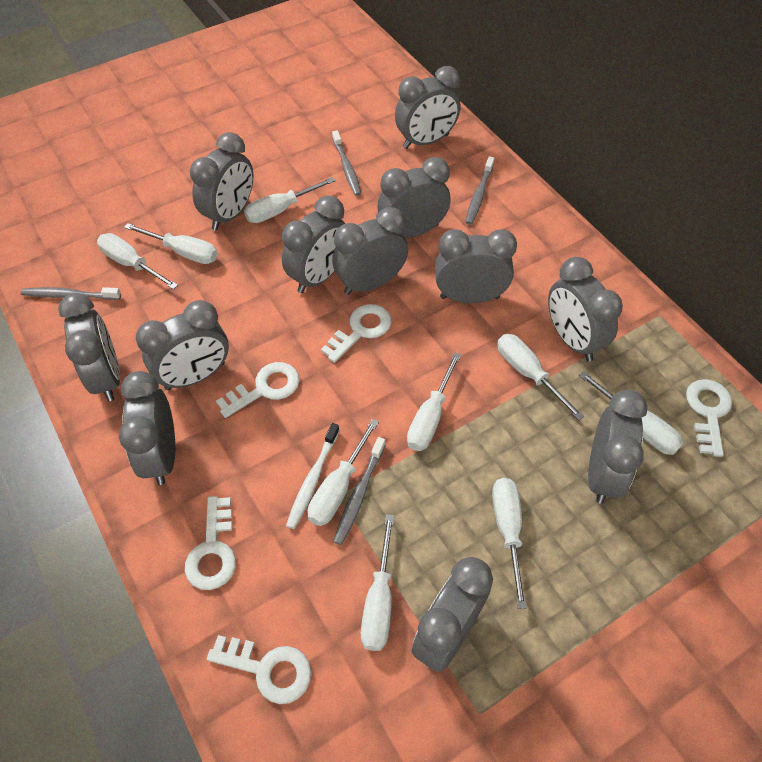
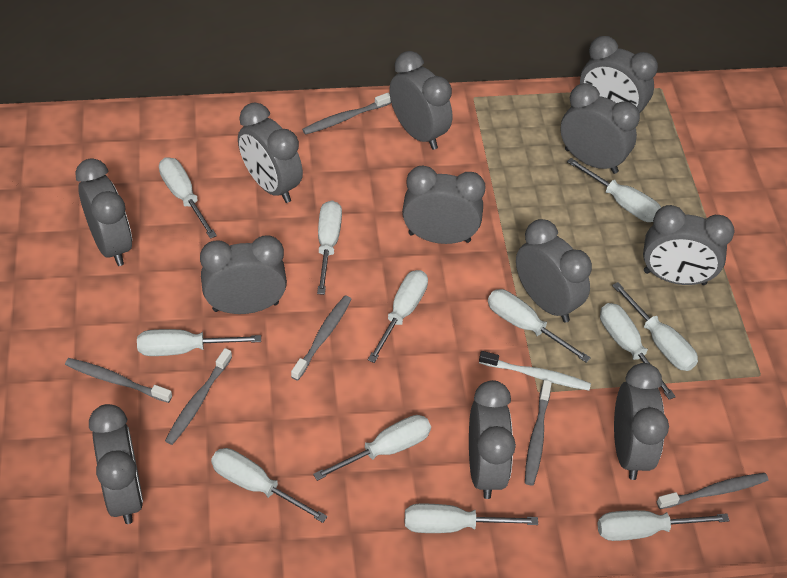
grey toothbrush: 4 -> 6
white key: 5 -> 0
white screwdriver: 9 -> 12

